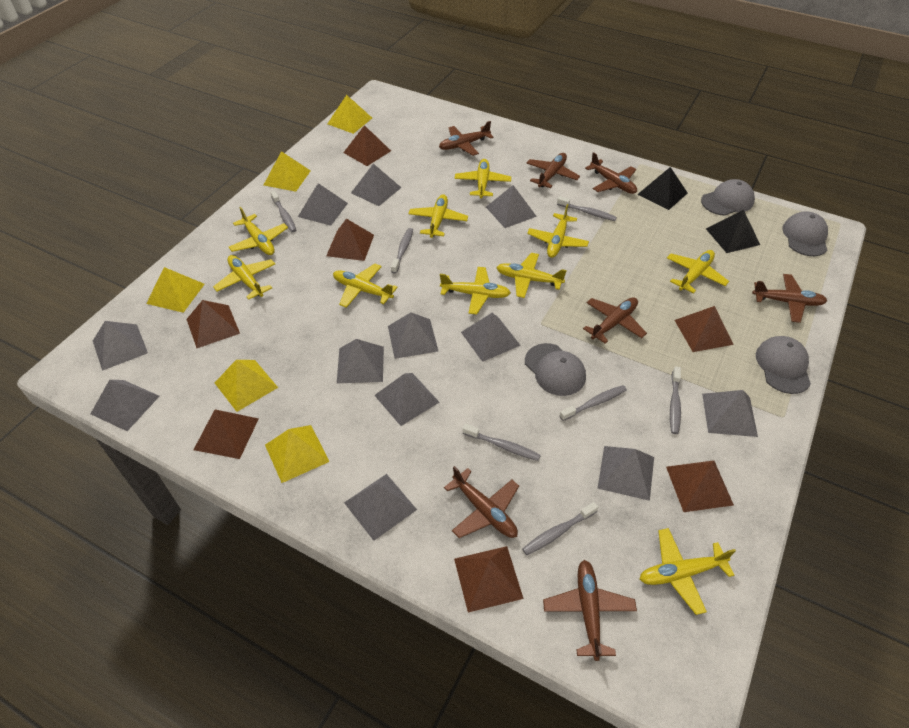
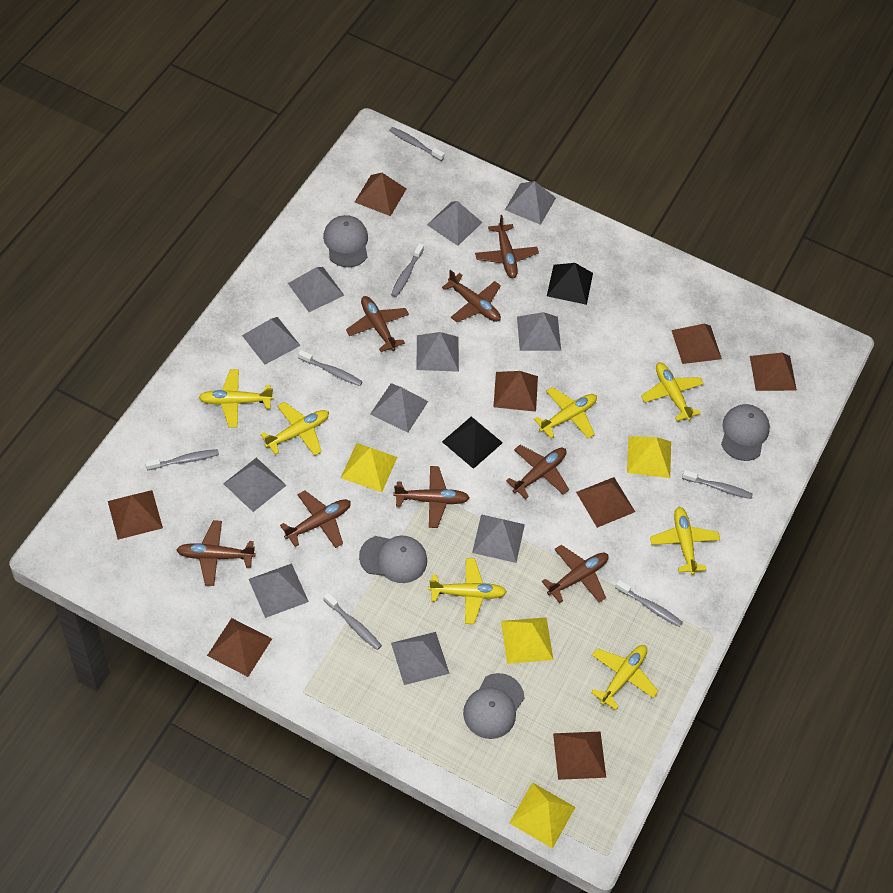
brown plane: 7 -> 8
brown pyramid: 7 -> 8
grey pyramid: 12 -> 11
yellow plane: 10 -> 7
yellow pyramid: 5 -> 4

